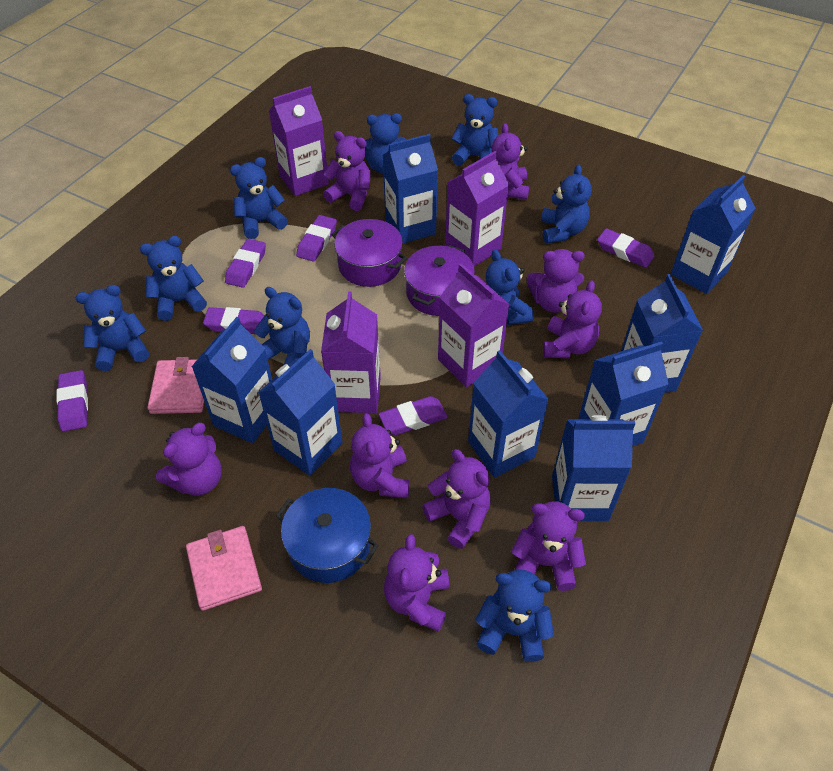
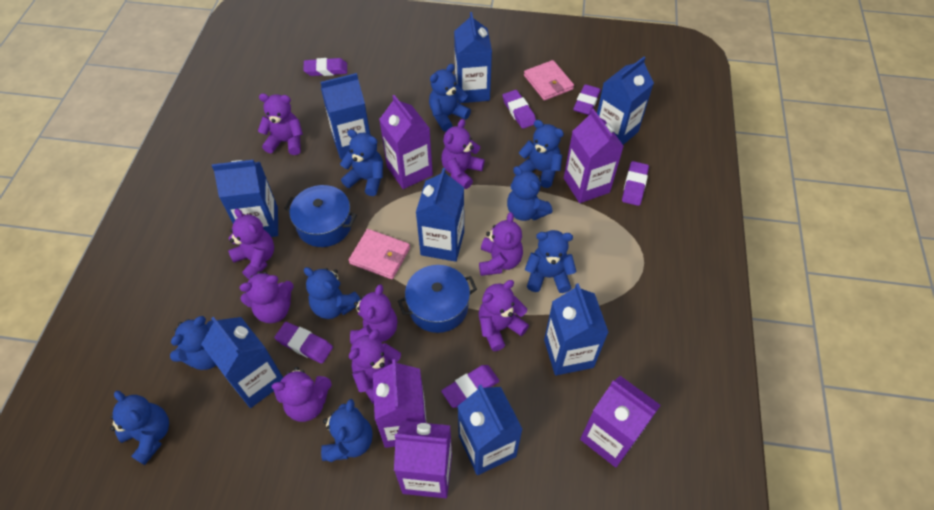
blue pot: 1 -> 2
purple carton: 4 -> 5
purple pot: 2 -> 0

